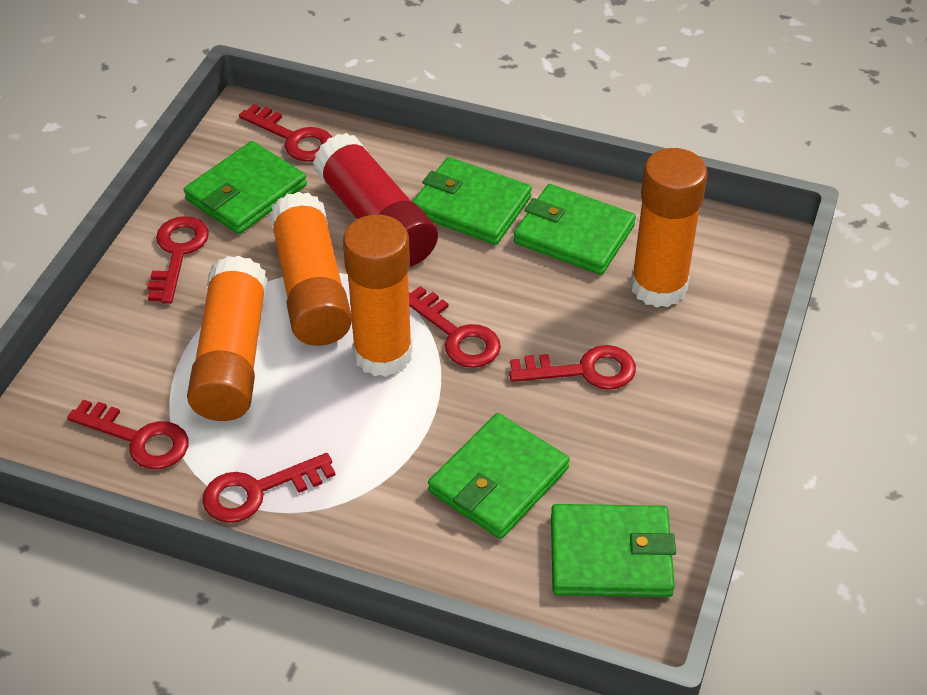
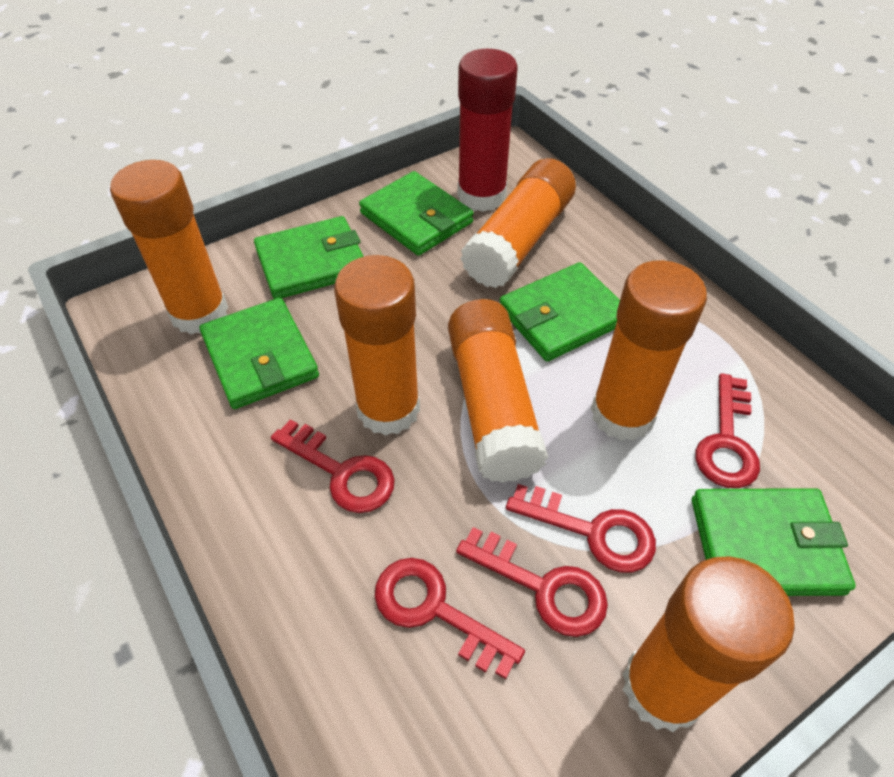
orange glue stick: 4 -> 6
red key: 6 -> 5

